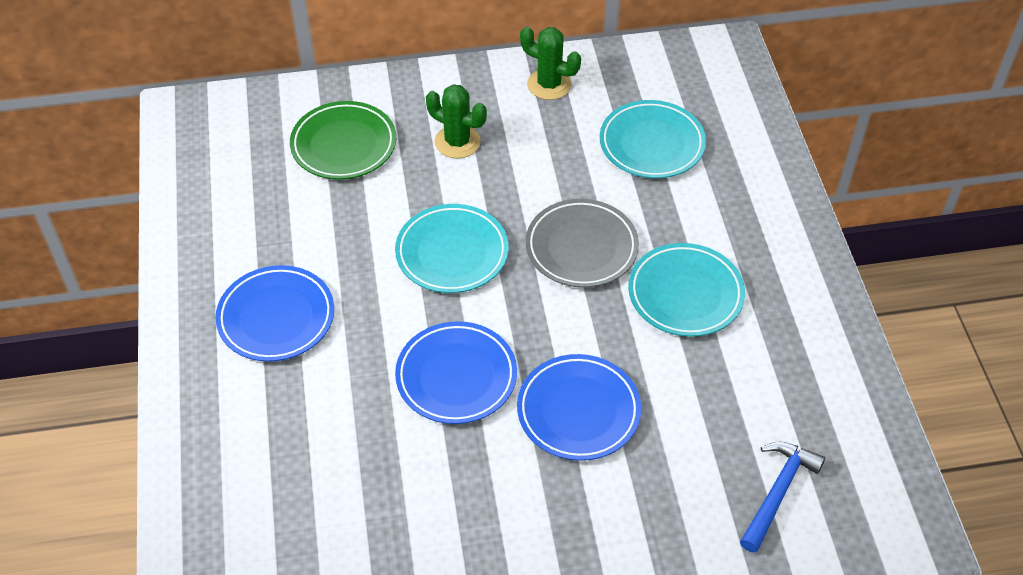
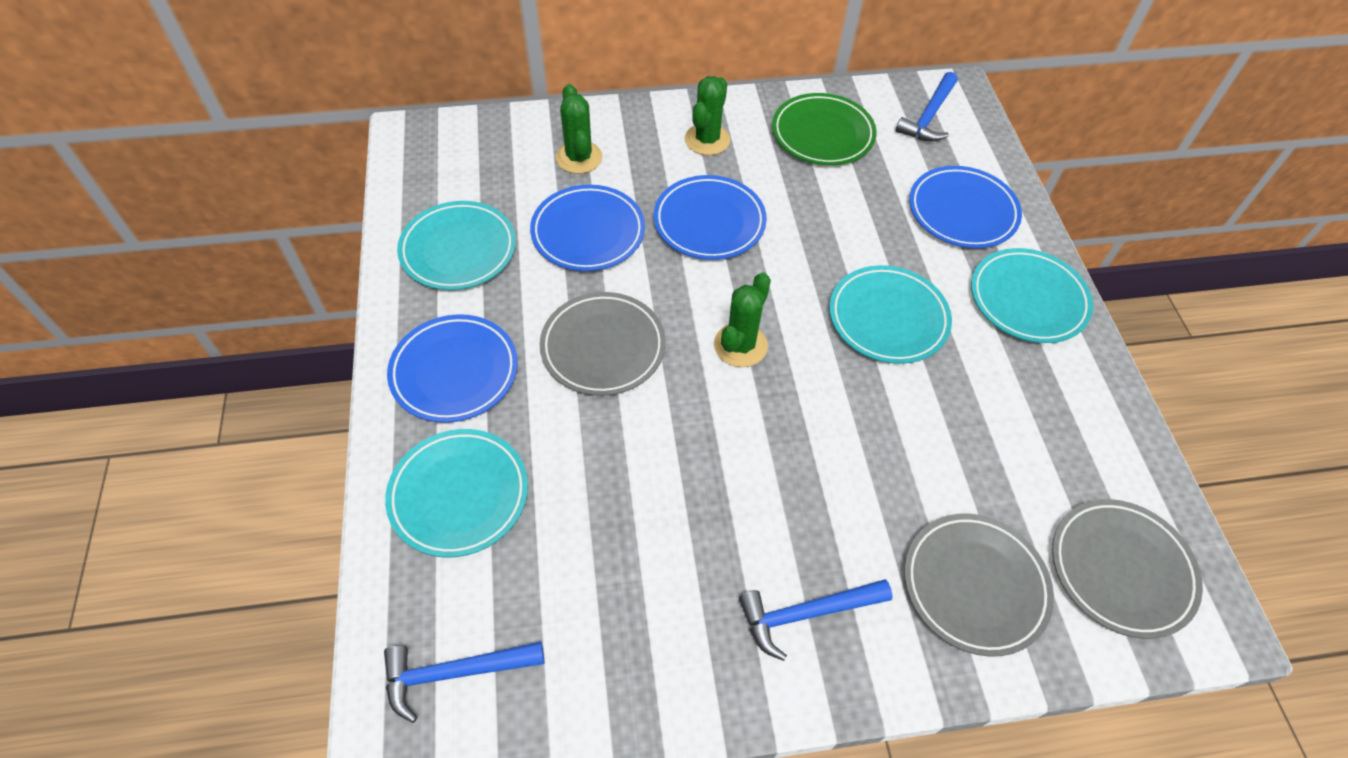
blue hammer: 1 -> 3
blue plate: 3 -> 4
green cactus: 2 -> 3
grey plate: 1 -> 3
turquoise plate: 3 -> 4

